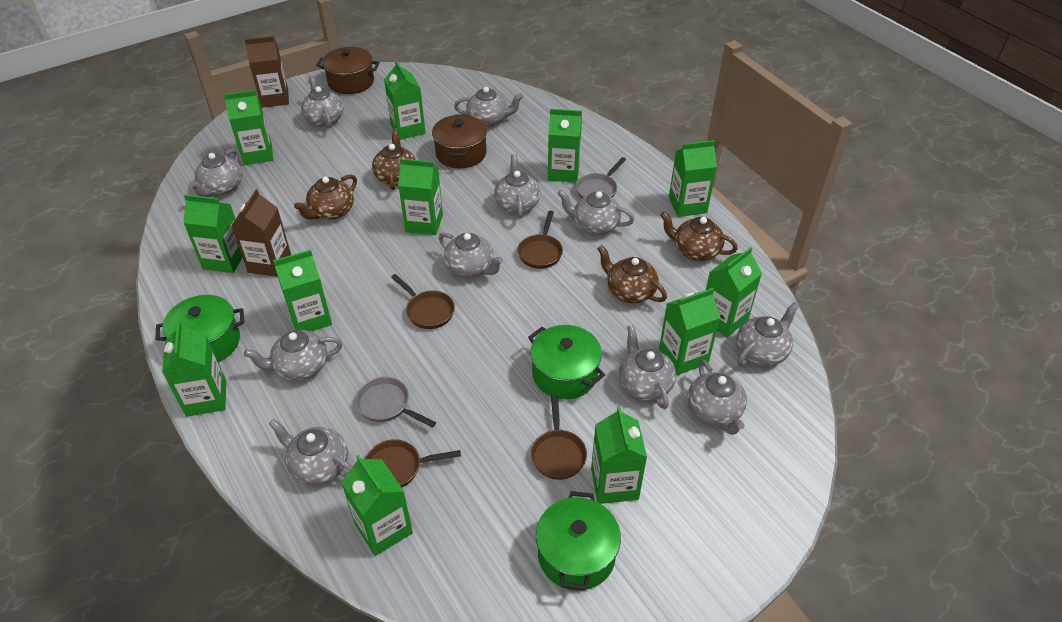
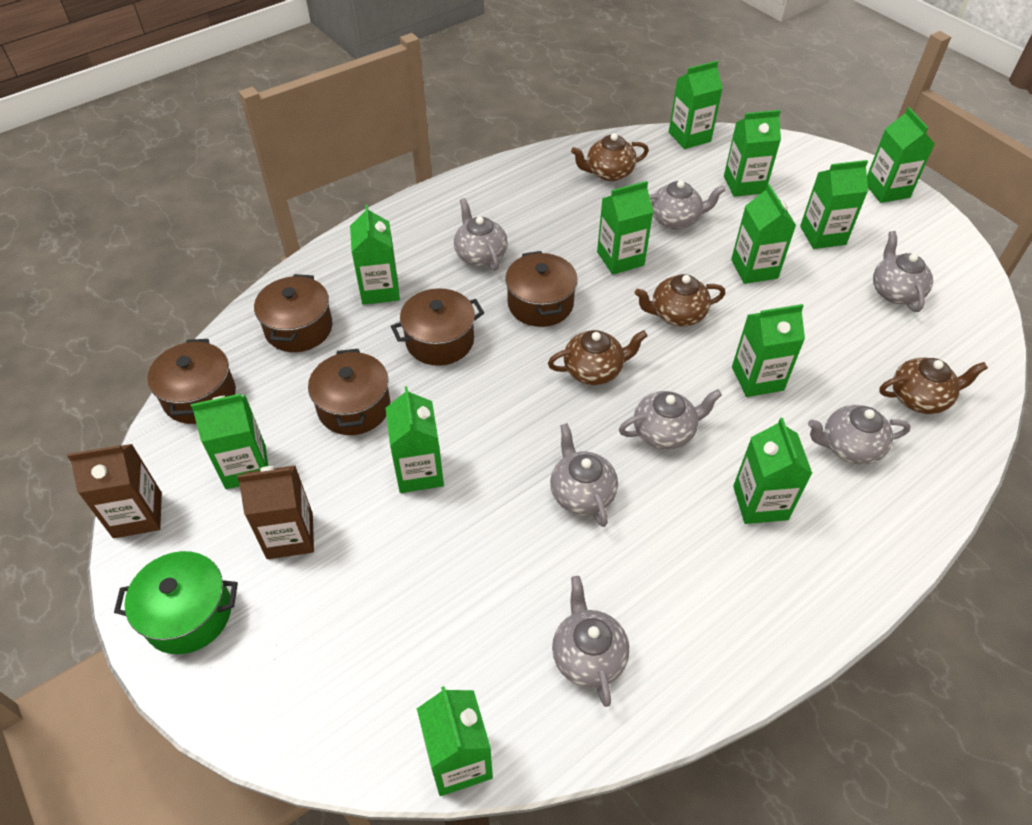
brown pan: 4 -> 0
brown pot: 2 -> 5
green pot: 3 -> 1
grey pan: 2 -> 0
grey teapot: 11 -> 7

